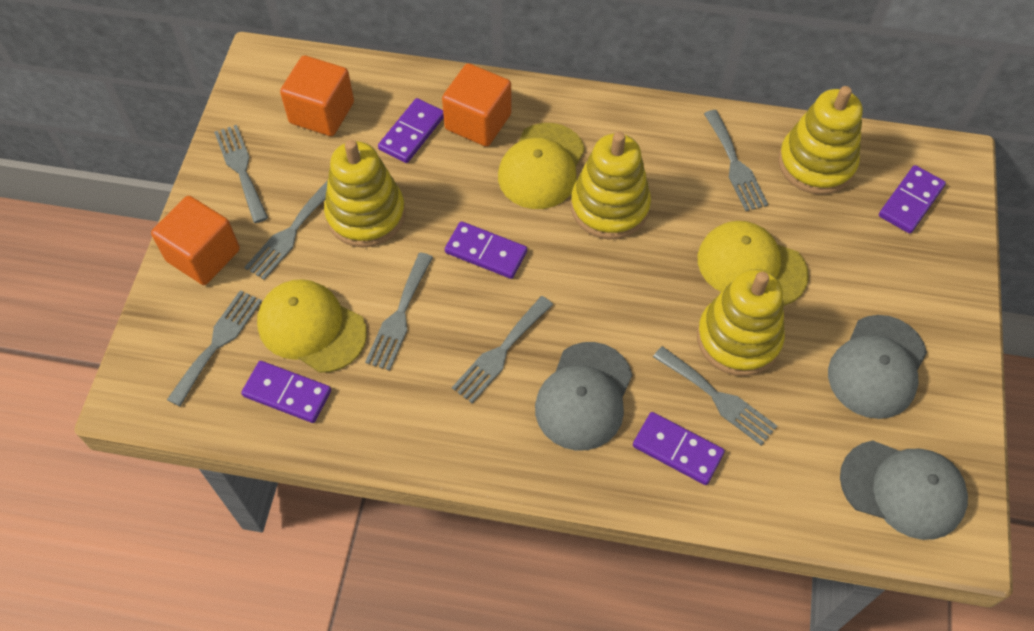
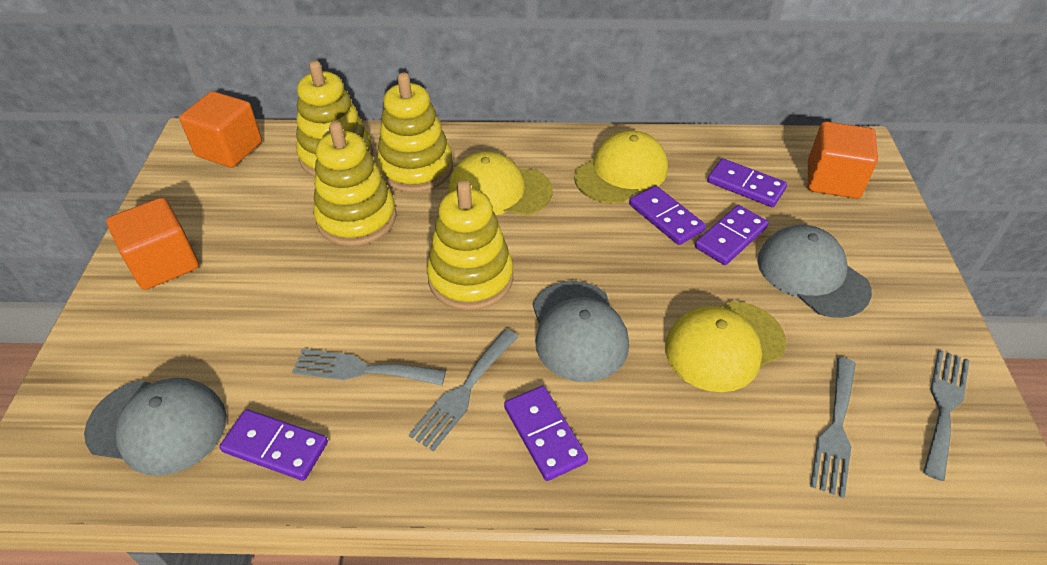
grey fork: 7 -> 4

